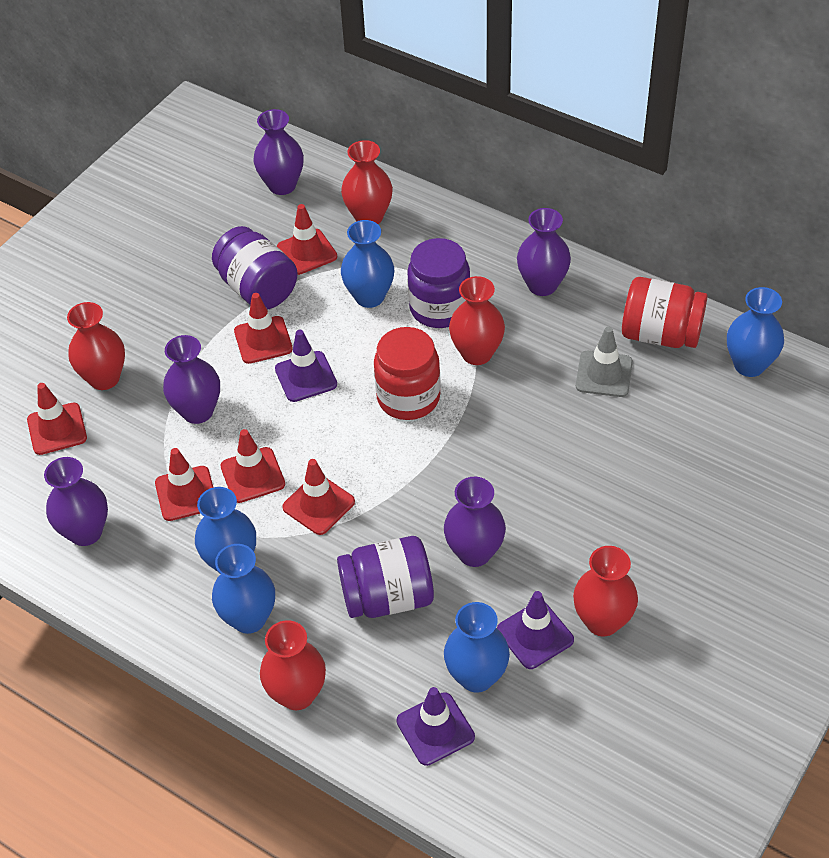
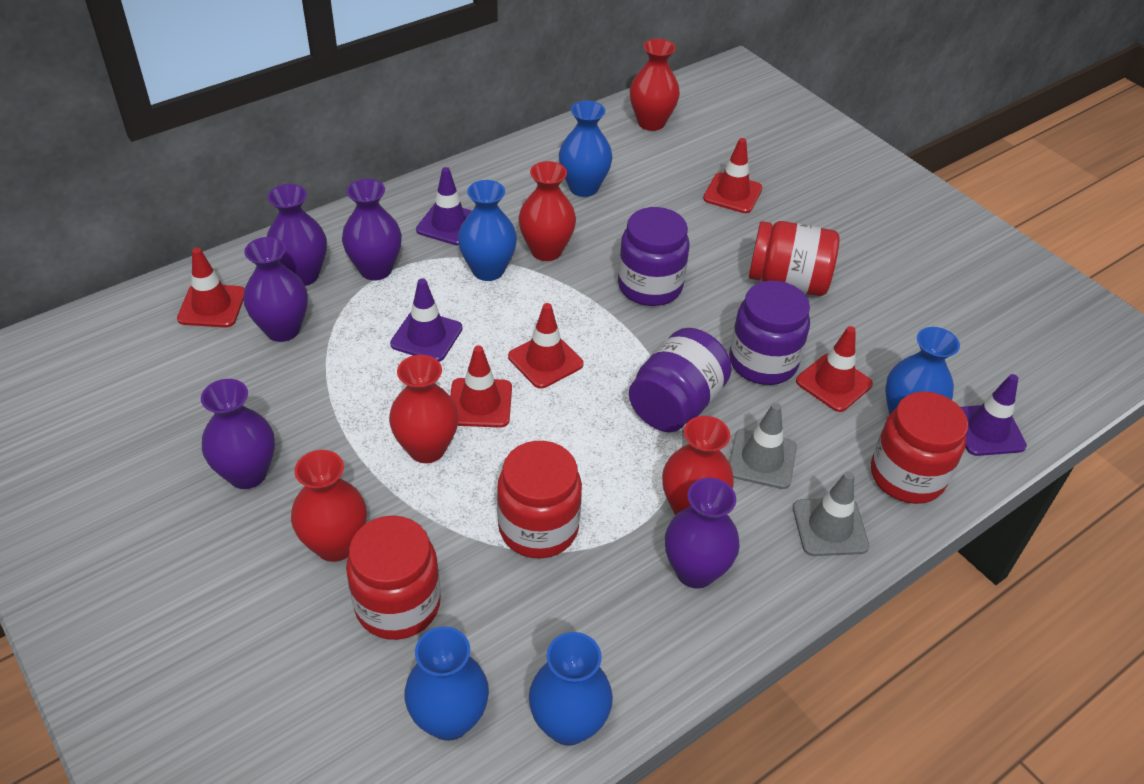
grey traffic cone: 1 -> 2
red jar: 2 -> 4
red traffic cone: 6 -> 5

